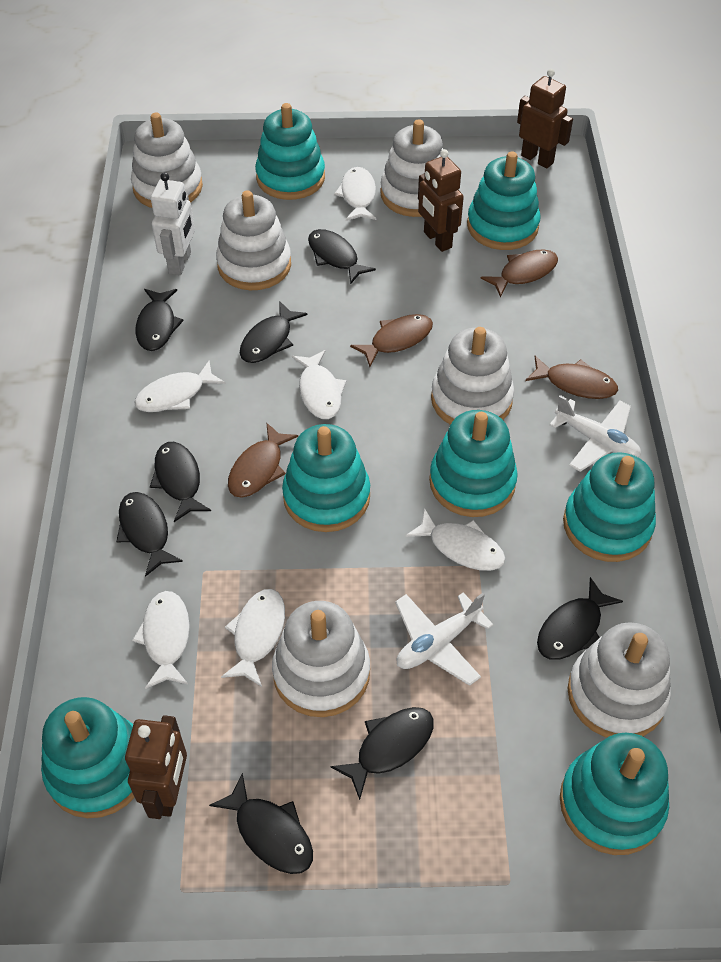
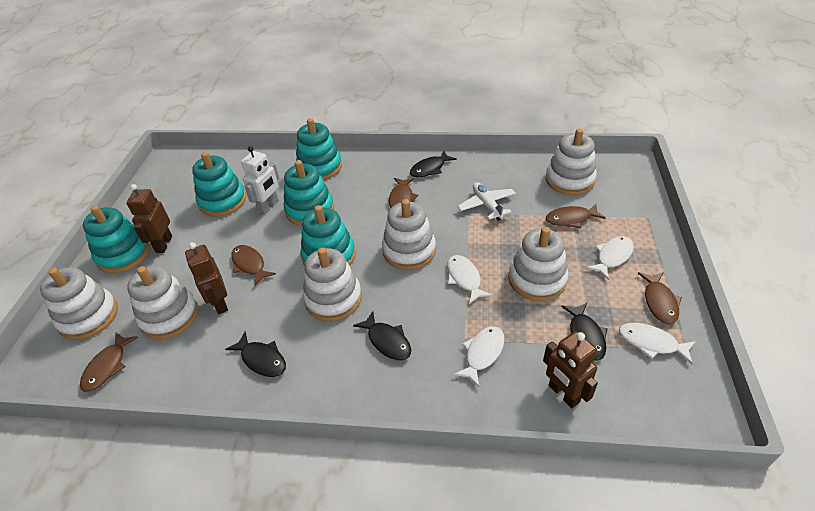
black fish: 8 -> 4
brown fish: 4 -> 5
turquoise stacking toy: 7 -> 5
white fish: 6 -> 4
white plane: 2 -> 1

